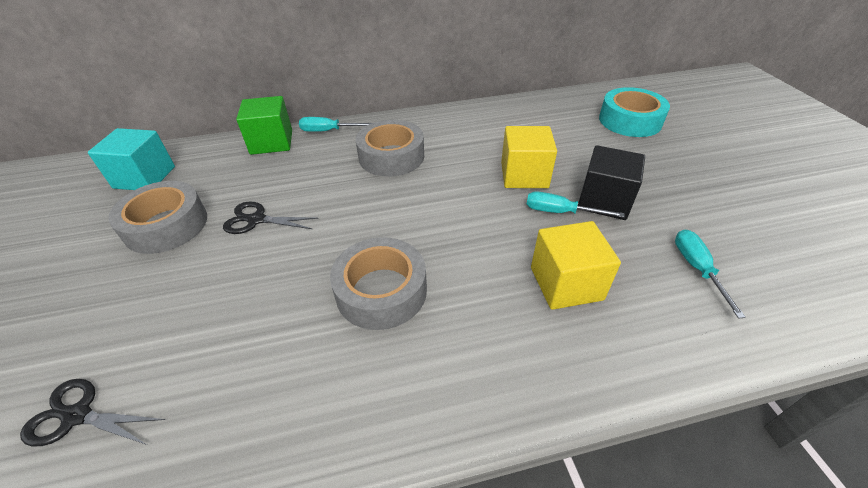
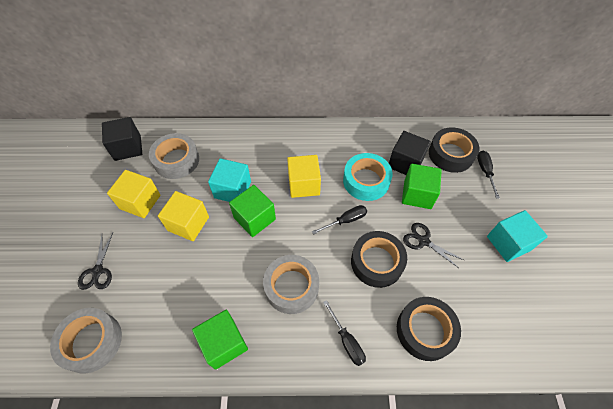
black cube: 1 -> 2
black screwdriver: 0 -> 3
black tape: 0 -> 3
green cube: 1 -> 3
turquoise cube: 1 -> 2
turquoise screwdriver: 3 -> 0
yellow cube: 2 -> 3

